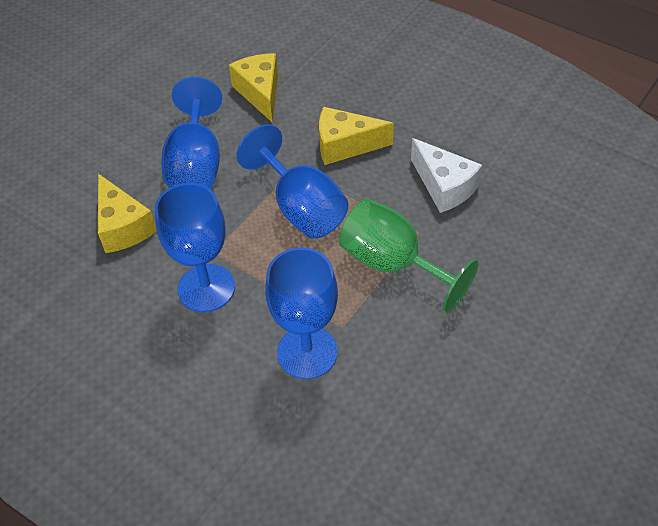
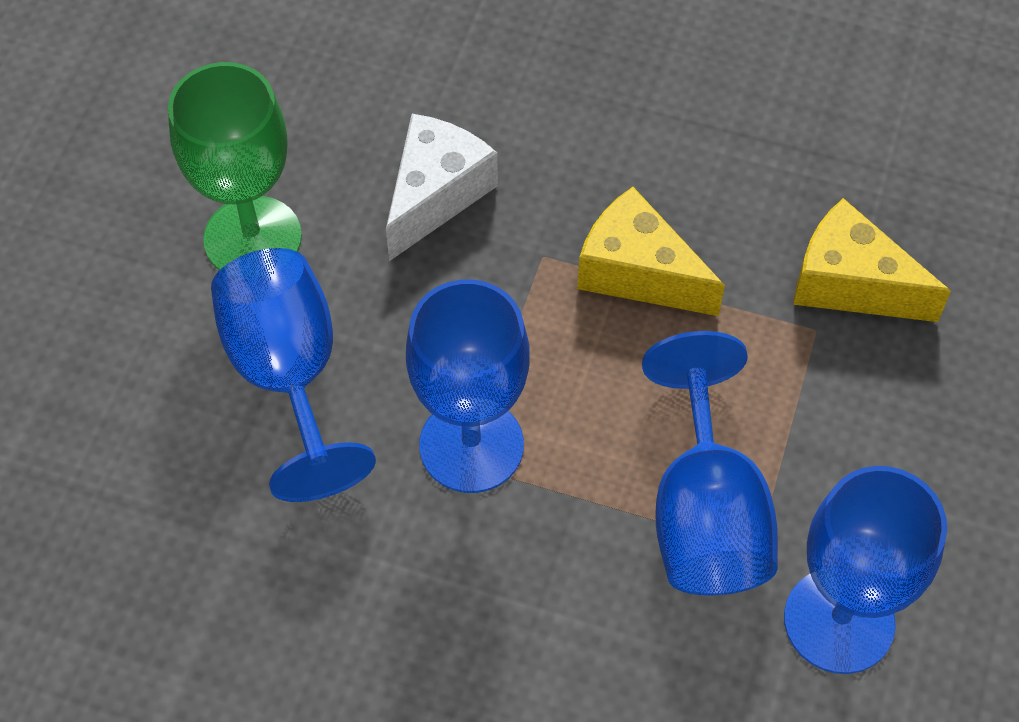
yellow cheese: 3 -> 2

